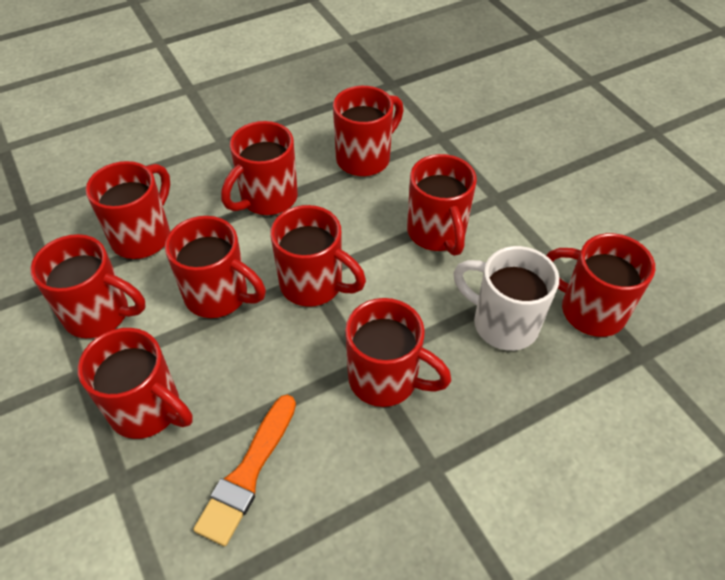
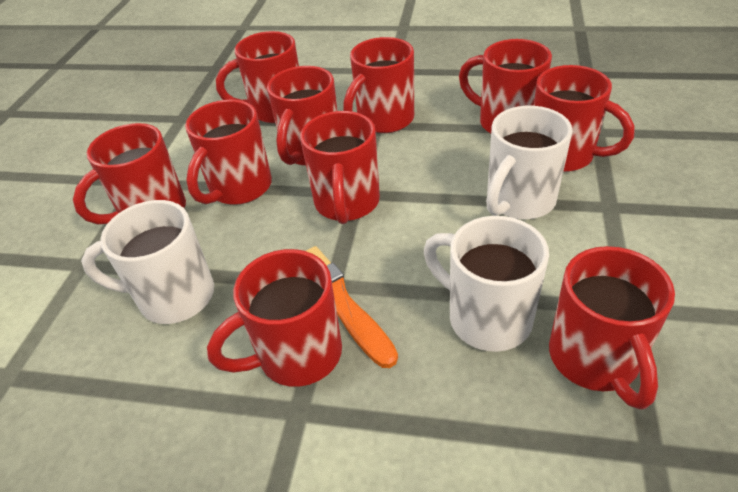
white mug: 1 -> 3

